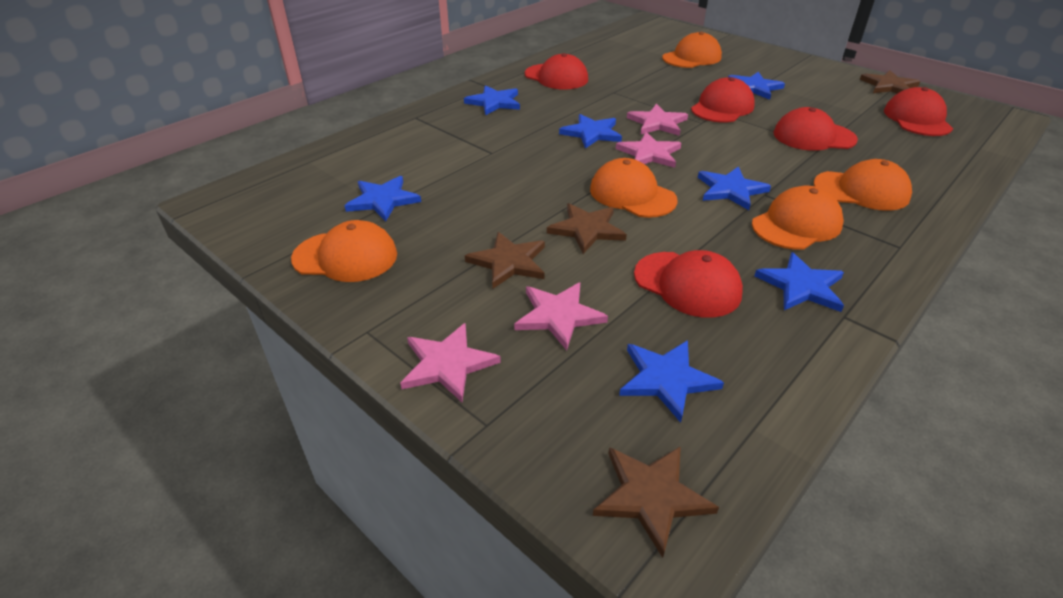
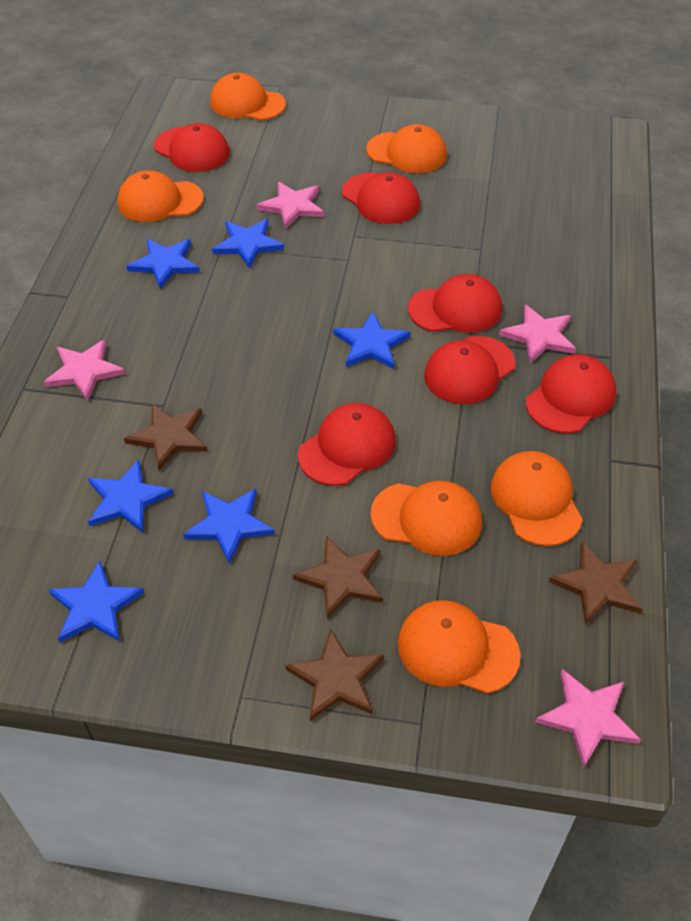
blue star: 7 -> 6
orange cap: 5 -> 6
red cap: 5 -> 6

